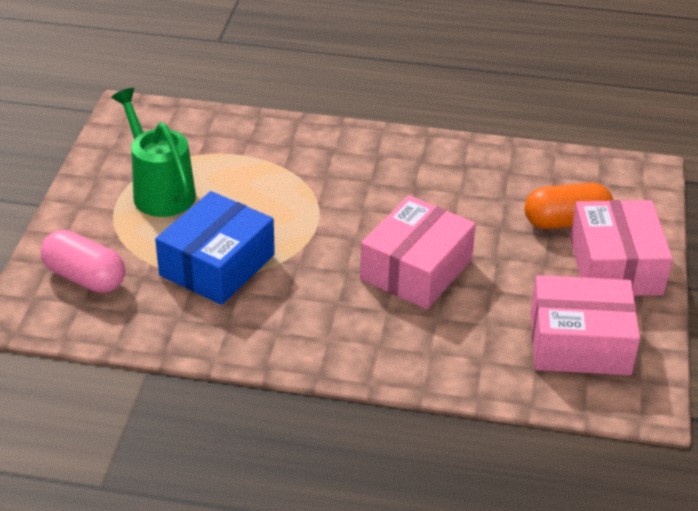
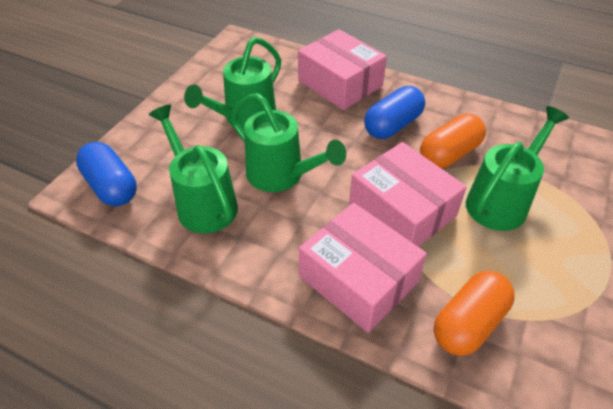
blue box: 1 -> 0
blue capsule: 0 -> 2
green watering can: 1 -> 4
orange capsule: 1 -> 2
pink capsule: 1 -> 0

